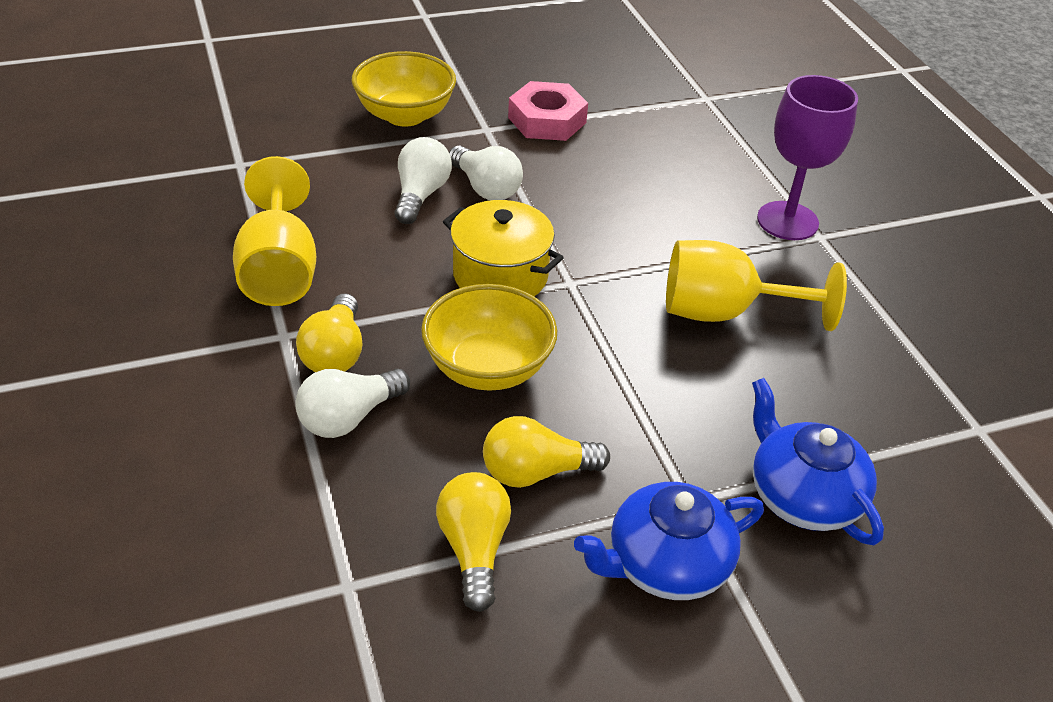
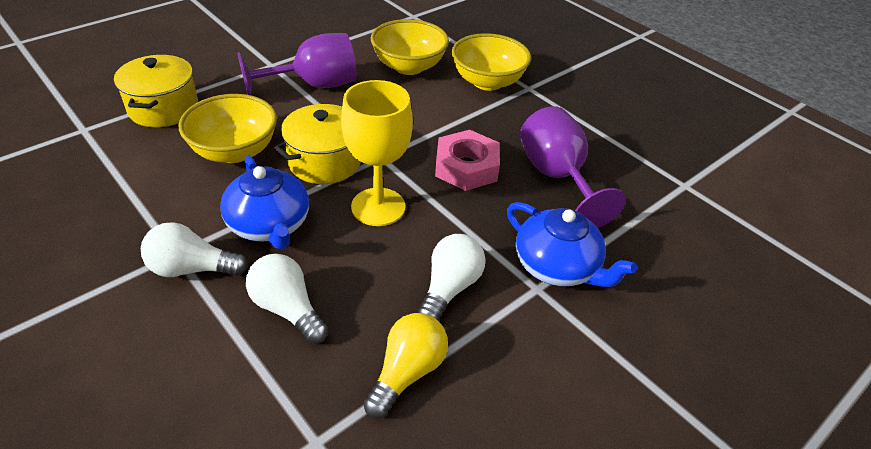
purple goblet: 1 -> 2
yellow bowl: 2 -> 3
yellow goblet: 2 -> 1
yellow light bulb: 3 -> 1
yellow pot: 1 -> 2

